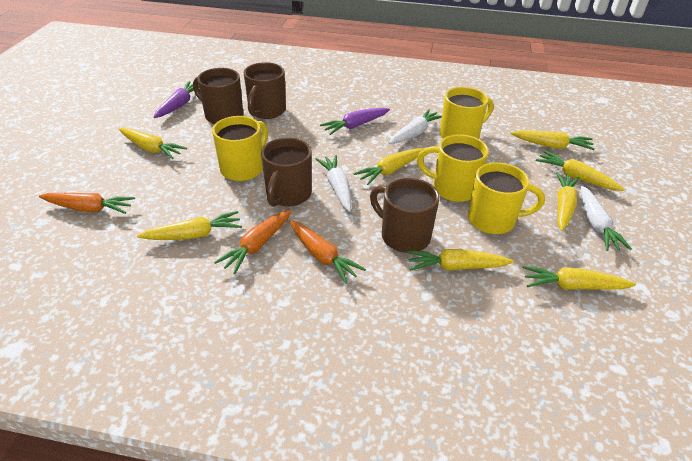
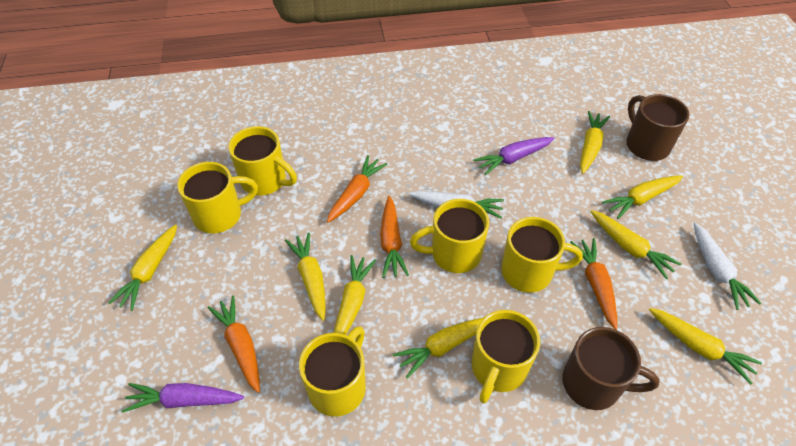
brown mug: 4 -> 2
orange carrot: 3 -> 4
white carrot: 3 -> 2
yellow mug: 4 -> 6

